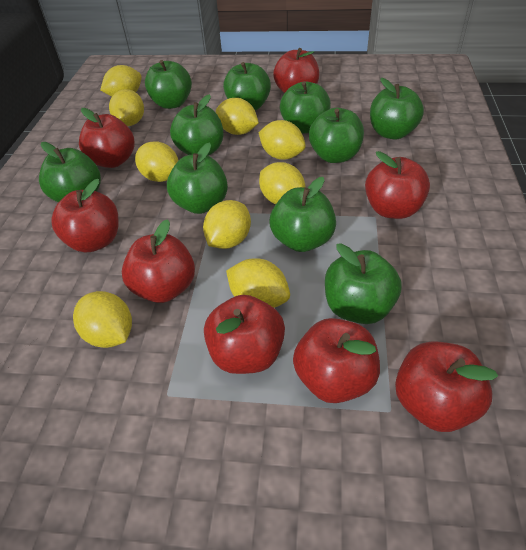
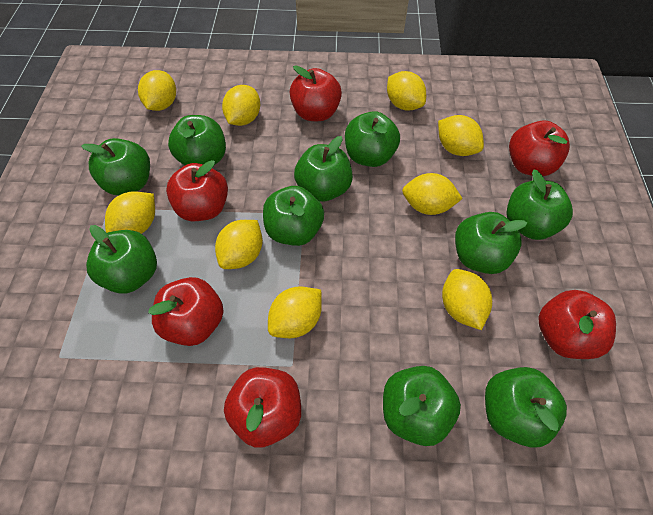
red apple: 8 -> 6

